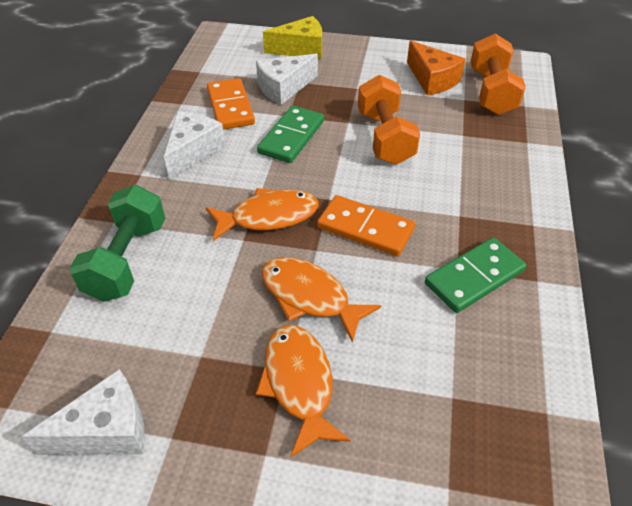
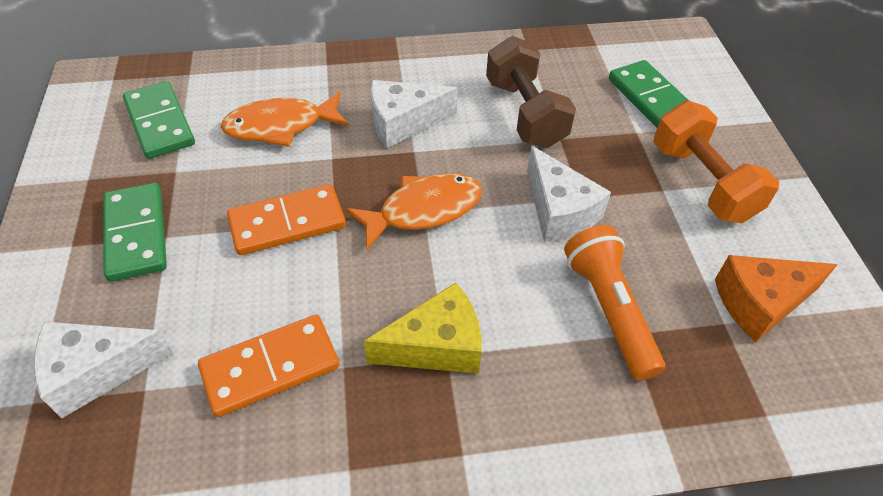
brown dumbbell: 0 -> 1
green domino: 2 -> 3
green dumbbell: 1 -> 0
orange dumbbell: 2 -> 1
orange fish: 3 -> 2
orange flashlight: 0 -> 1

